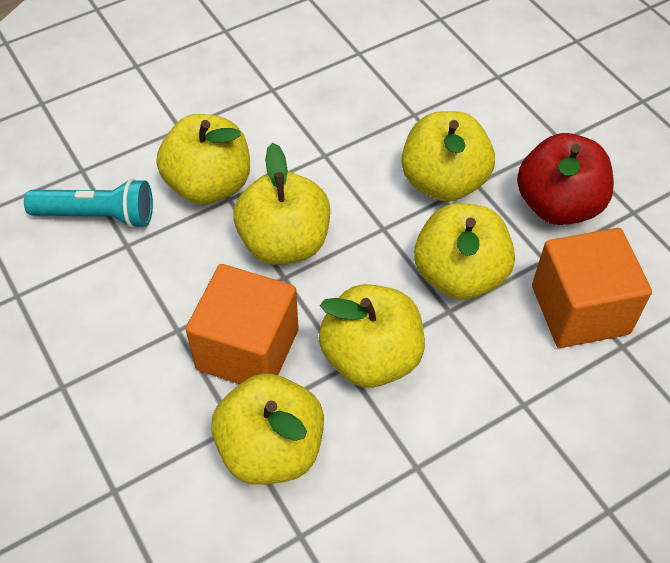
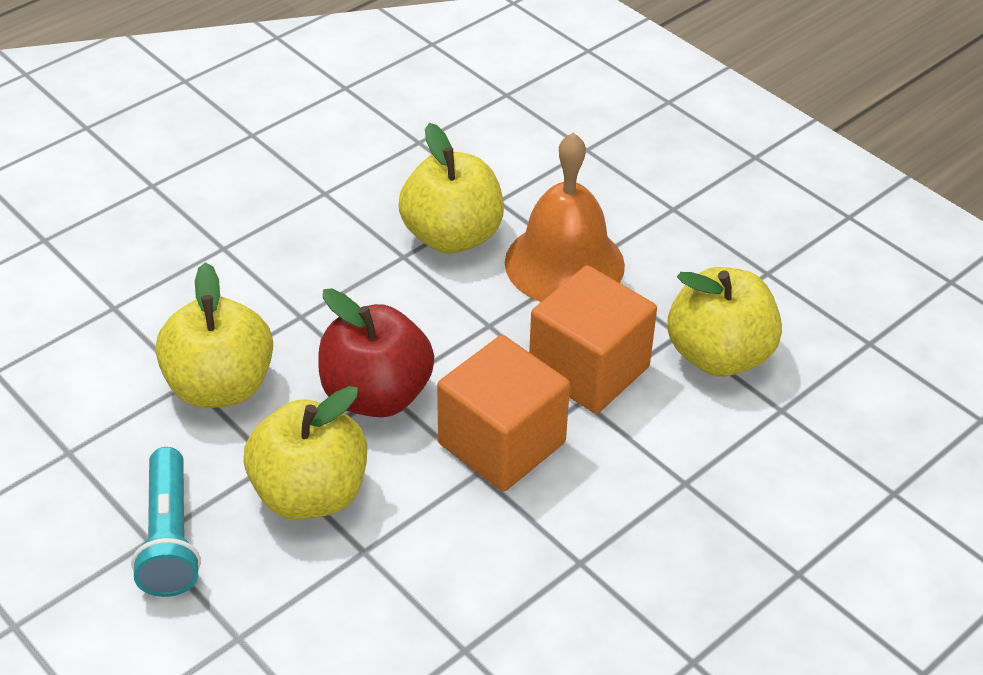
orange bell: 0 -> 1
yellow apple: 6 -> 4

